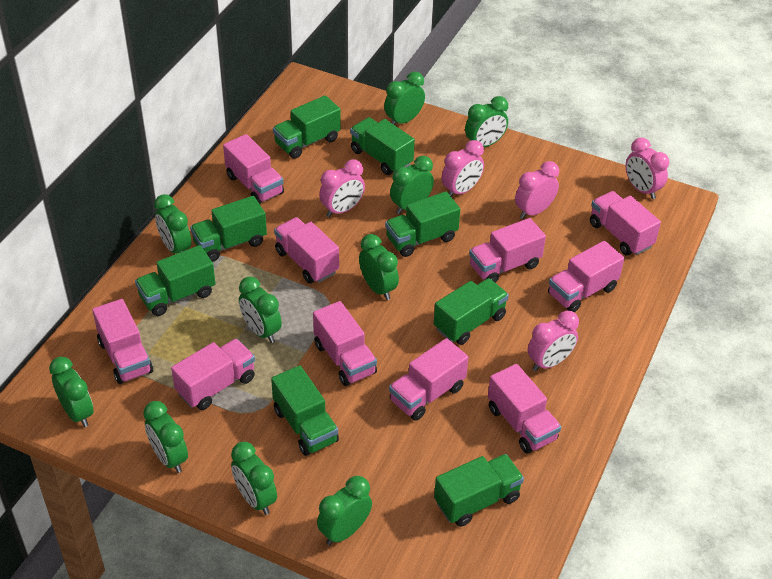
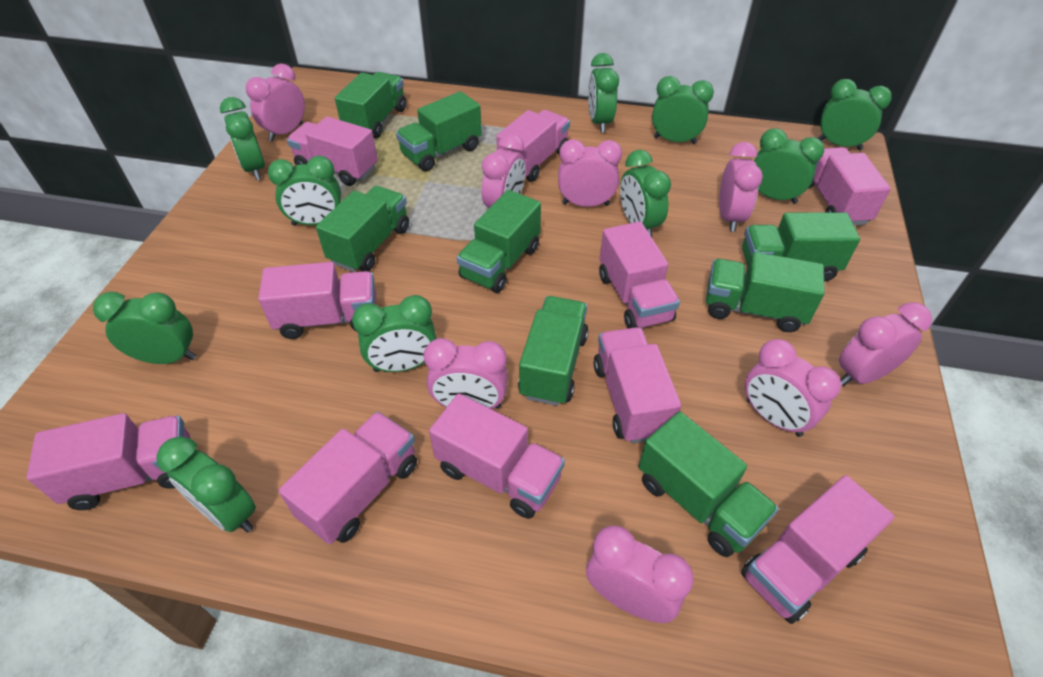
pink clock: 5 -> 8

